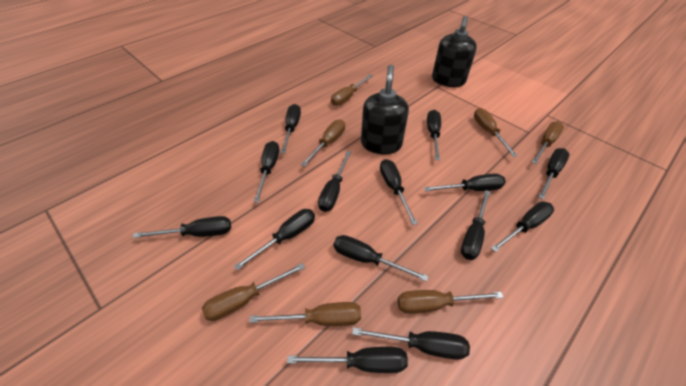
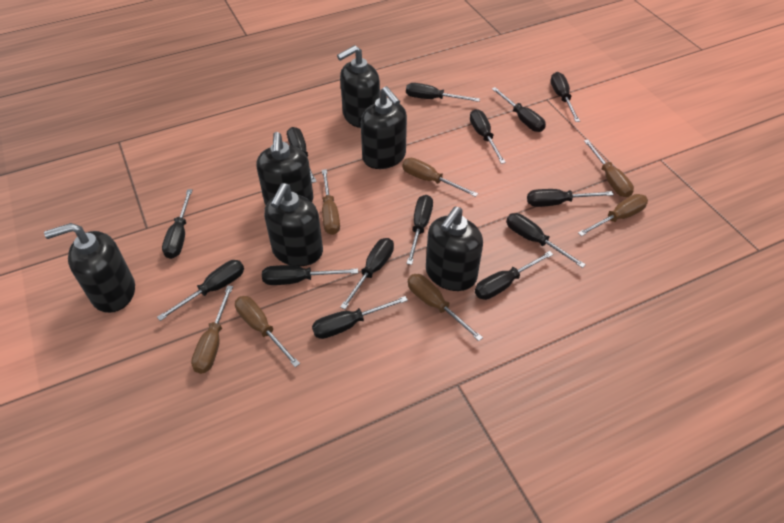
black soap dispenser: 2 -> 6

